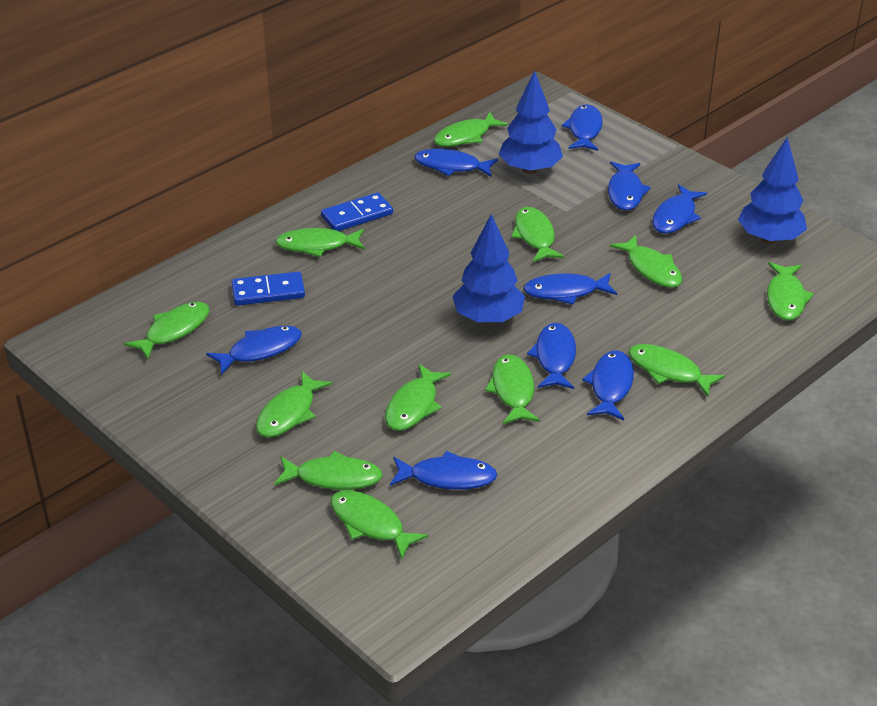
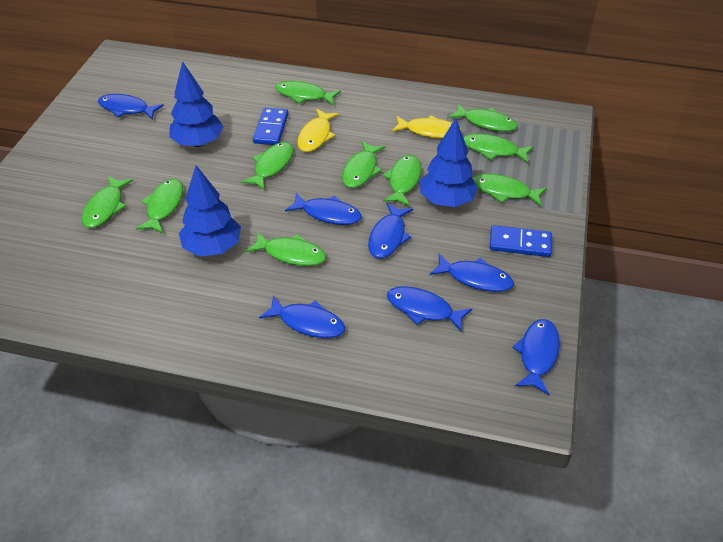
blue fish: 9 -> 7
green fish: 12 -> 10
yellow fish: 0 -> 2

